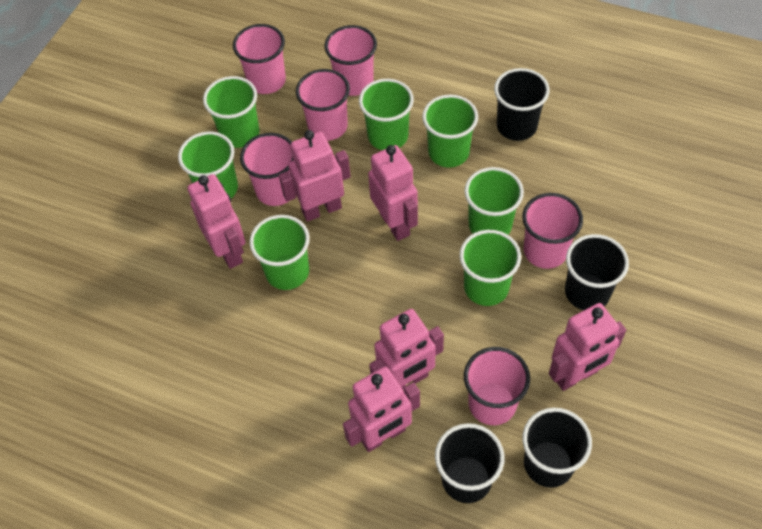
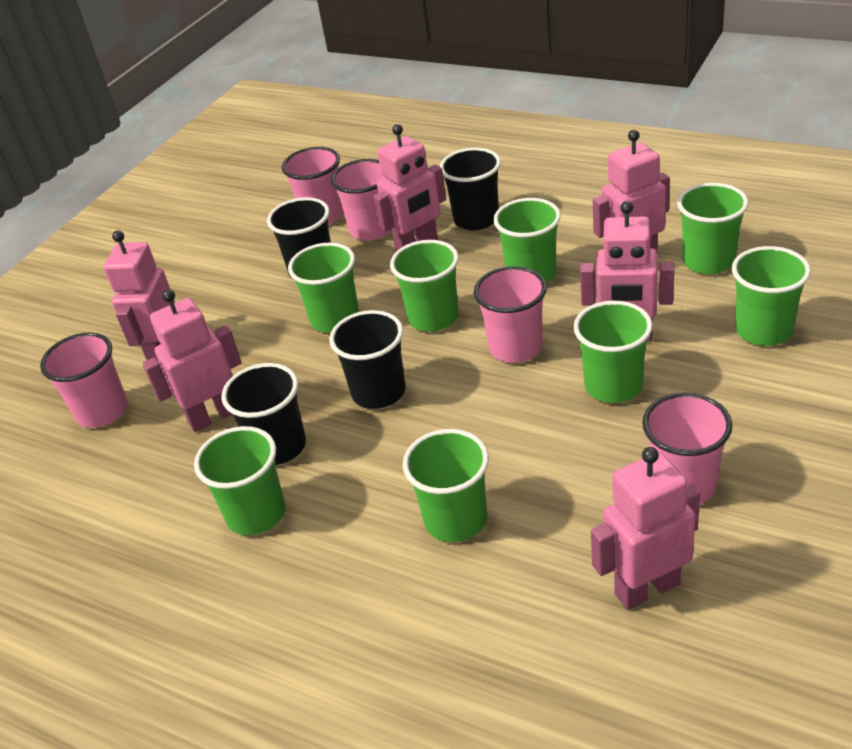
green cup: 7 -> 8
pink cup: 6 -> 5

